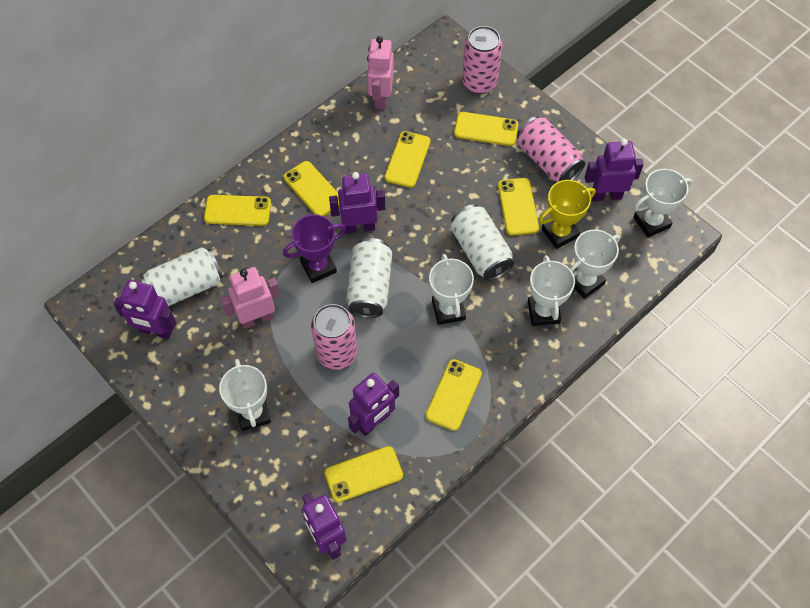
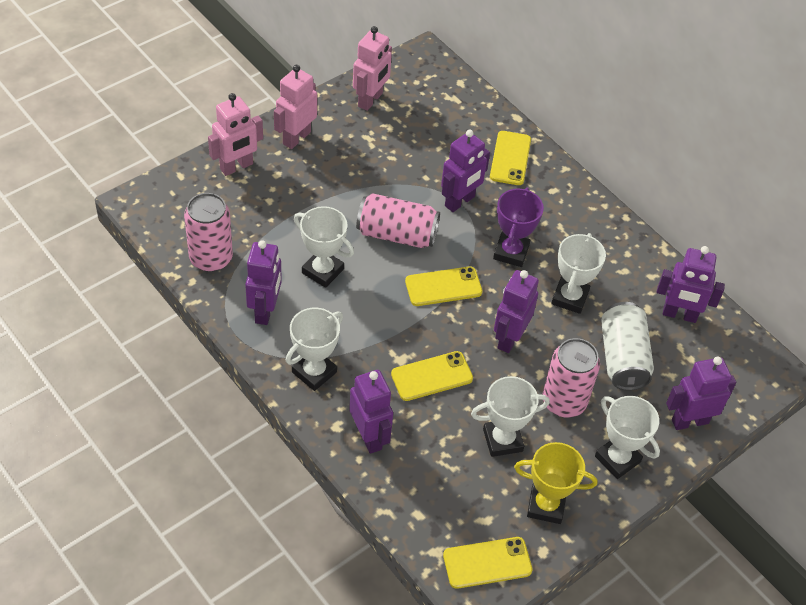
pink robot: 2 -> 3
purple robot: 5 -> 6
white can: 3 -> 1
yellow phone: 7 -> 4

